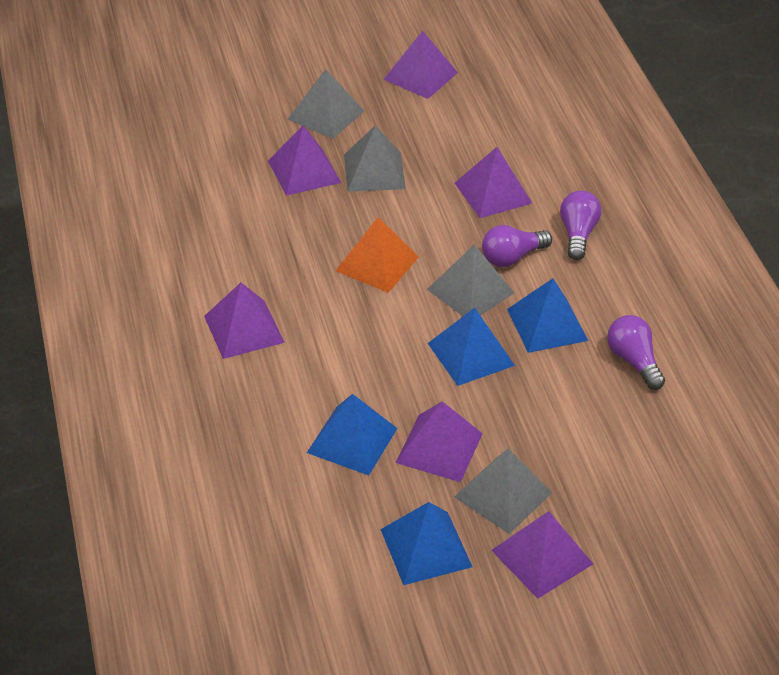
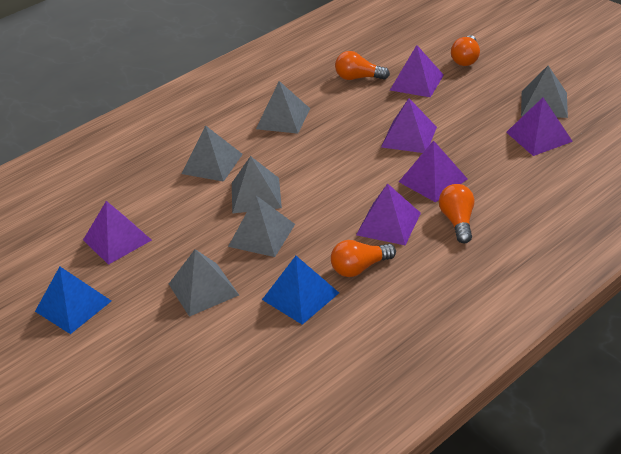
blue pyramid: 4 -> 2
grey pyramid: 4 -> 6
orange light bulb: 0 -> 4
orange pyramid: 1 -> 0
purple light bulb: 3 -> 0

